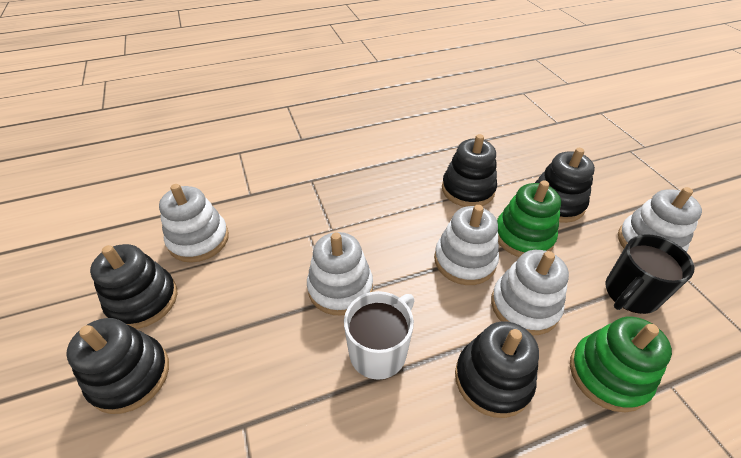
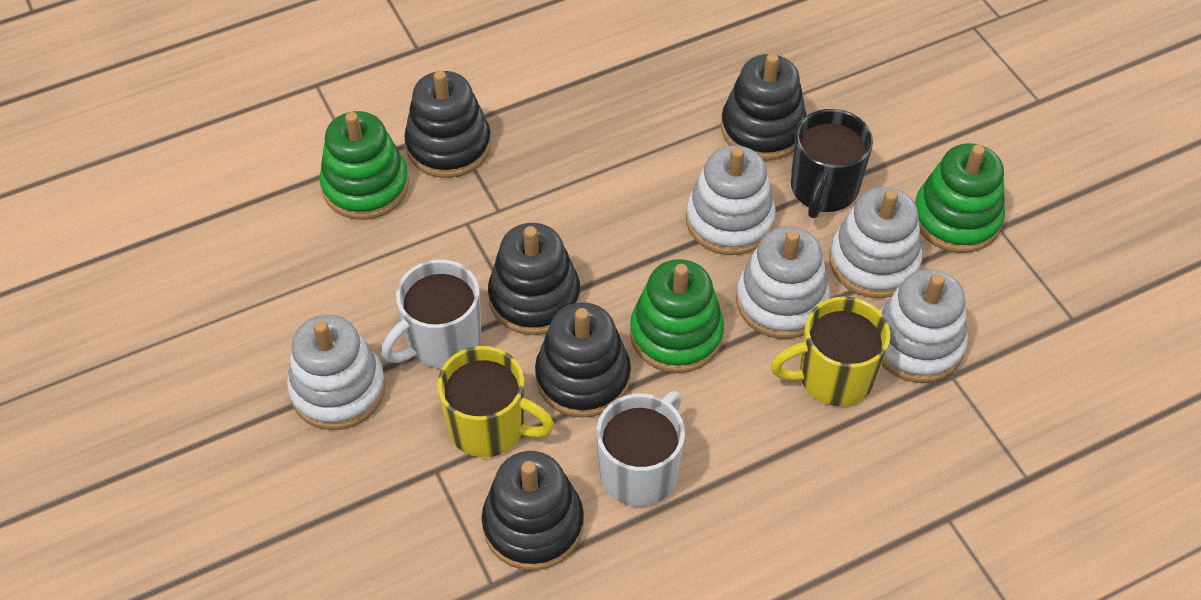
green stacking toy: 2 -> 3
white mug: 1 -> 2
yellow mug: 0 -> 2

